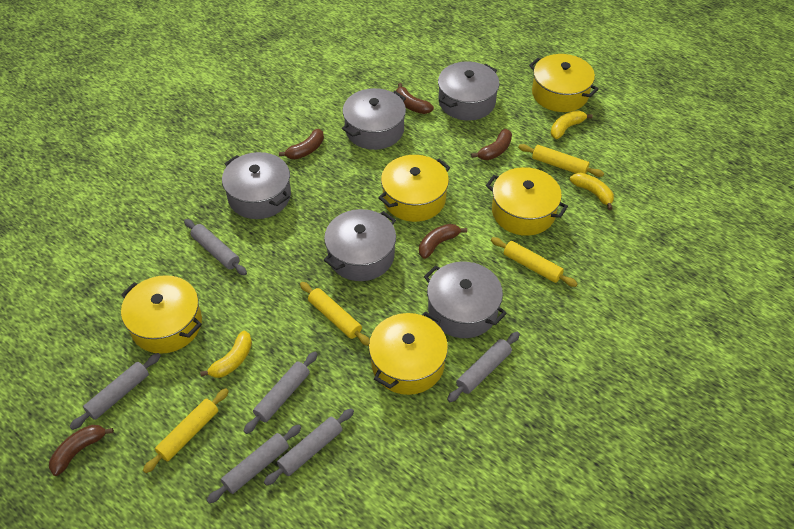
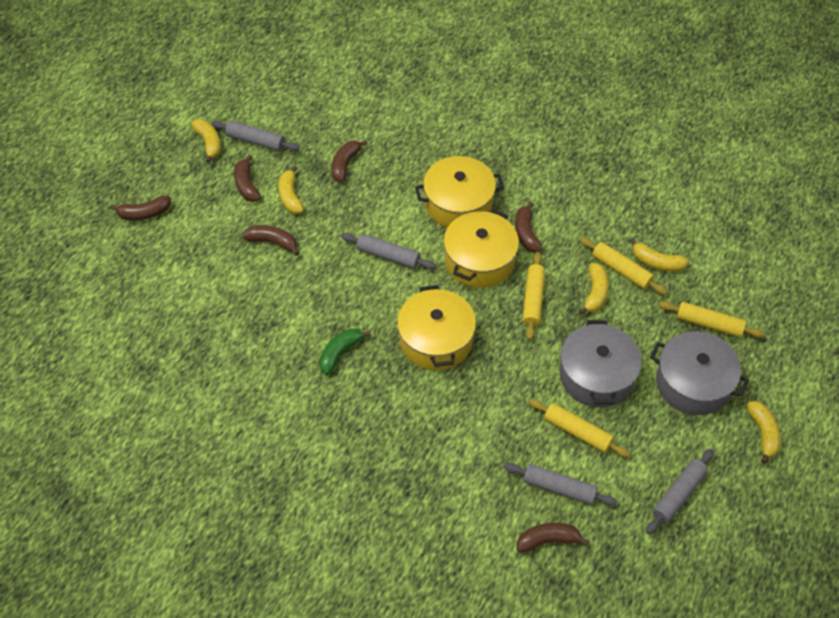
brown banana: 5 -> 6
green banana: 0 -> 1
grey pot: 5 -> 2
grey rolling pin: 6 -> 4
yellow banana: 3 -> 5
yellow pot: 5 -> 3

